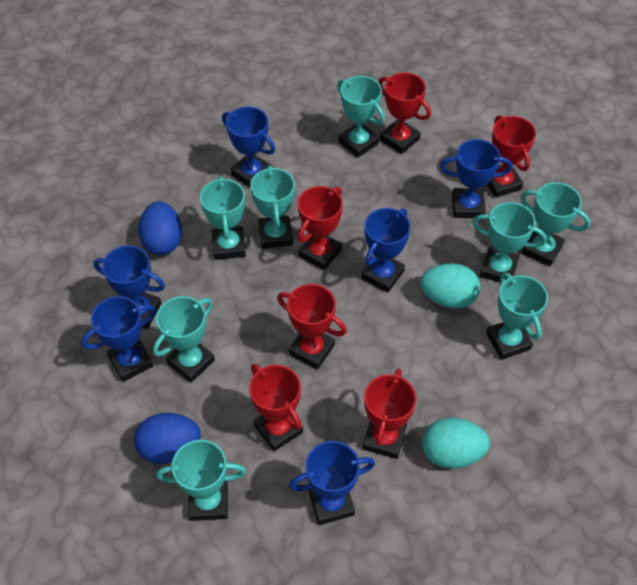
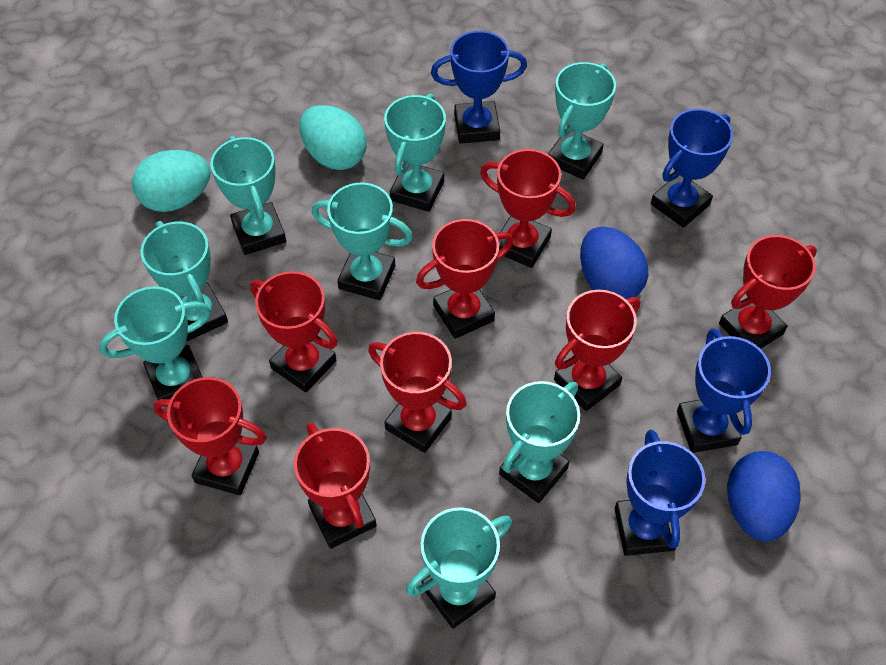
blue trophy: 6 -> 4
red trophy: 6 -> 8

